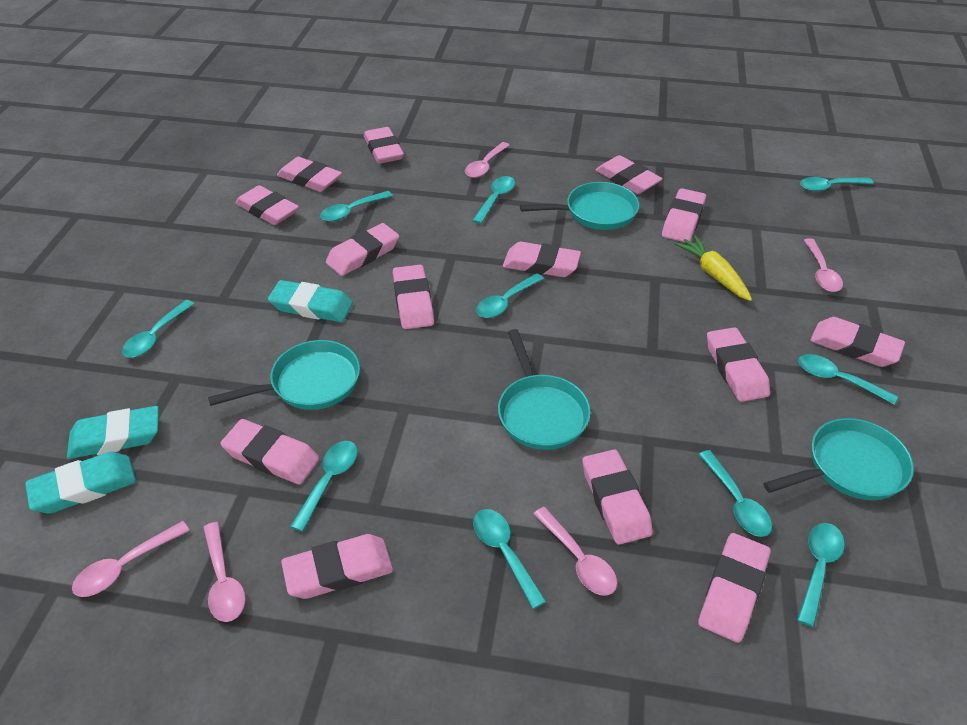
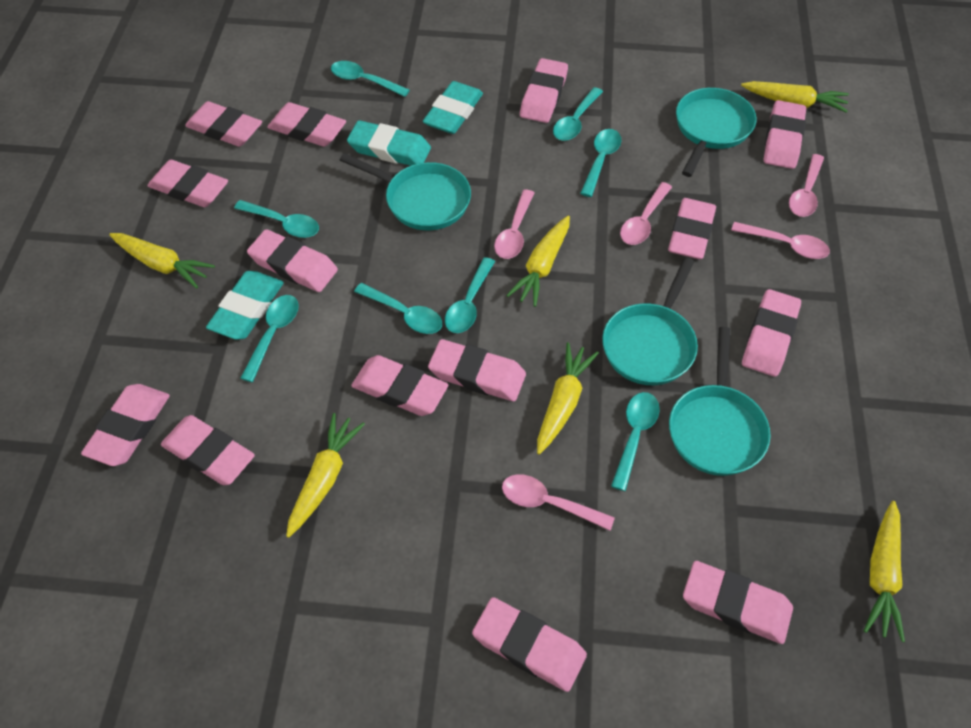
turquoise spoon: 10 -> 8
yellow carrot: 1 -> 6

